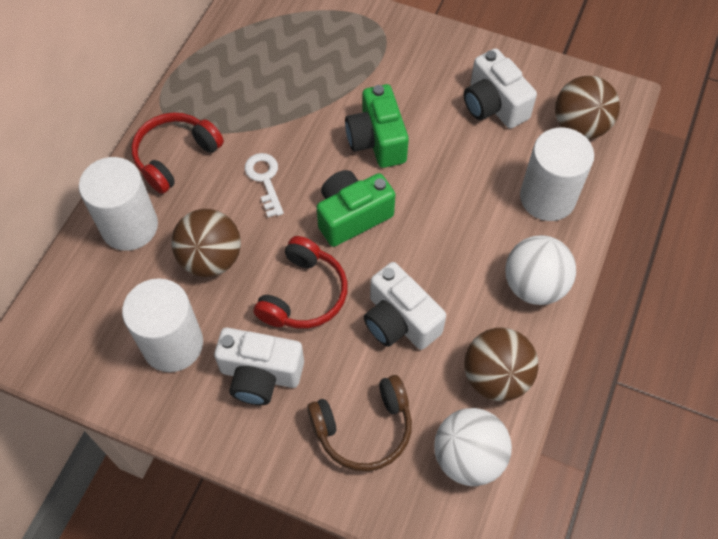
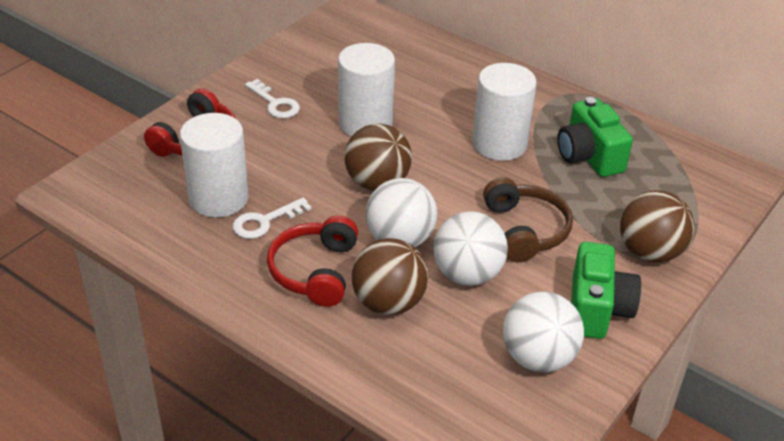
white ball: 2 -> 3
white camera: 3 -> 0
white key: 1 -> 2

